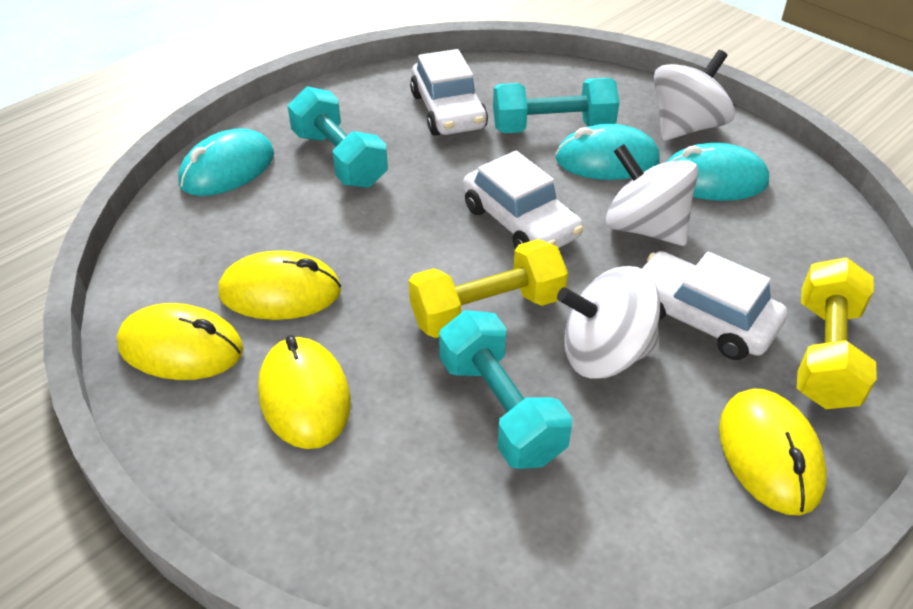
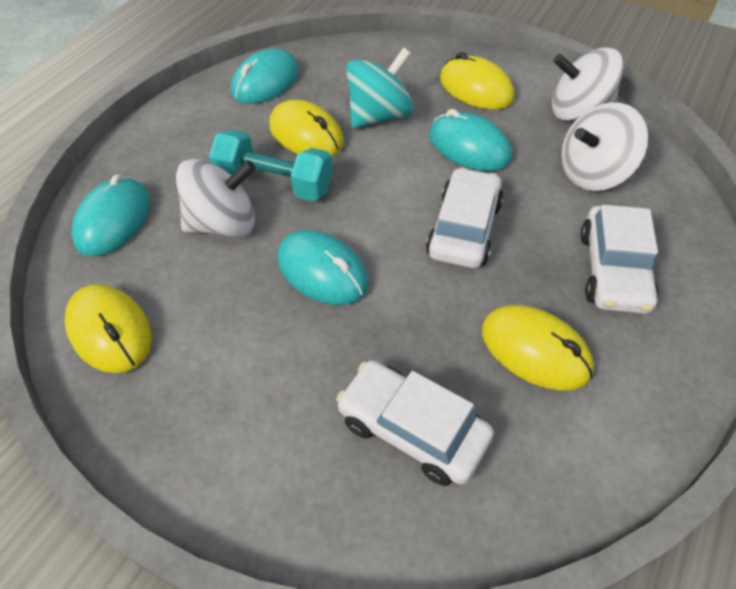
turquoise dumbbell: 3 -> 1
turquoise mouse: 3 -> 4
turquoise spinning top: 0 -> 1
yellow dumbbell: 2 -> 0

